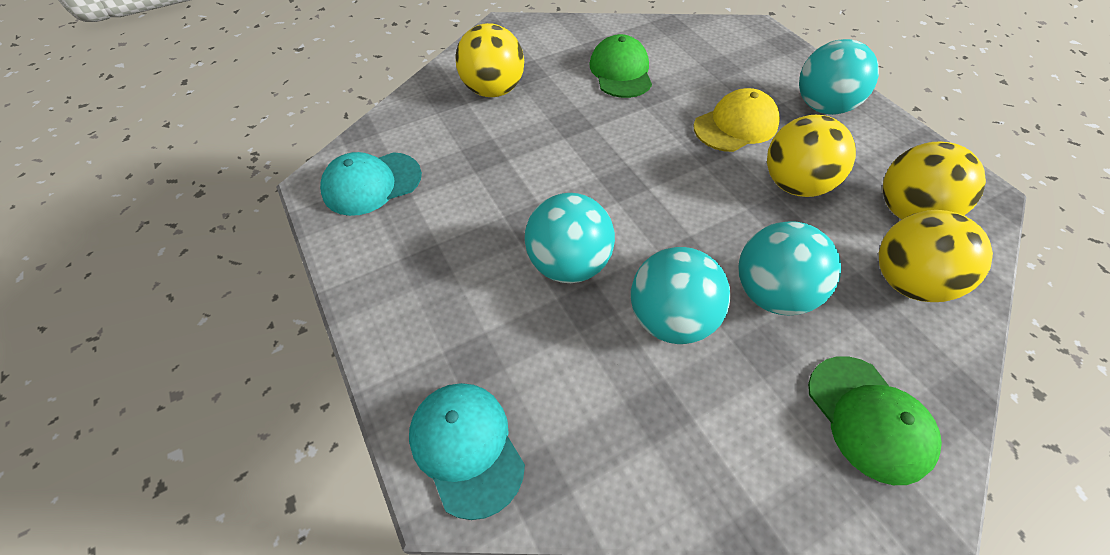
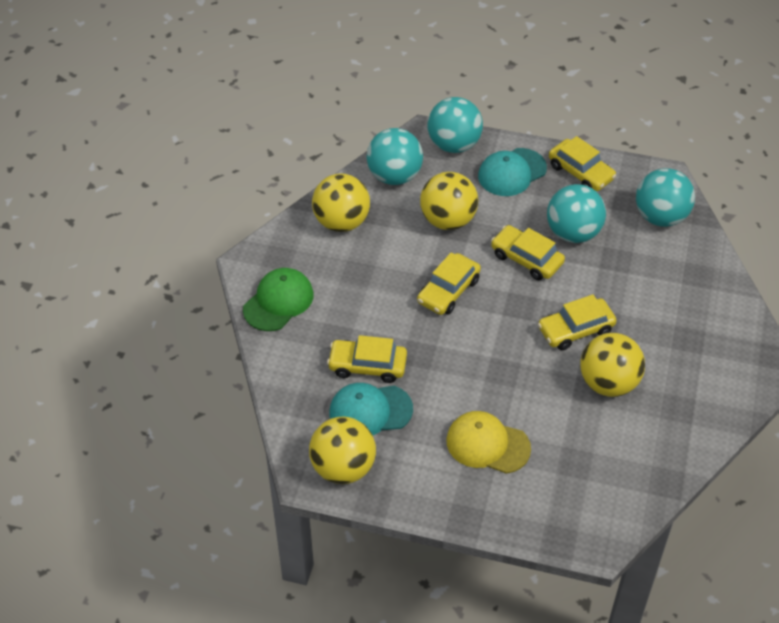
green cap: 2 -> 1
yellow car: 0 -> 5

